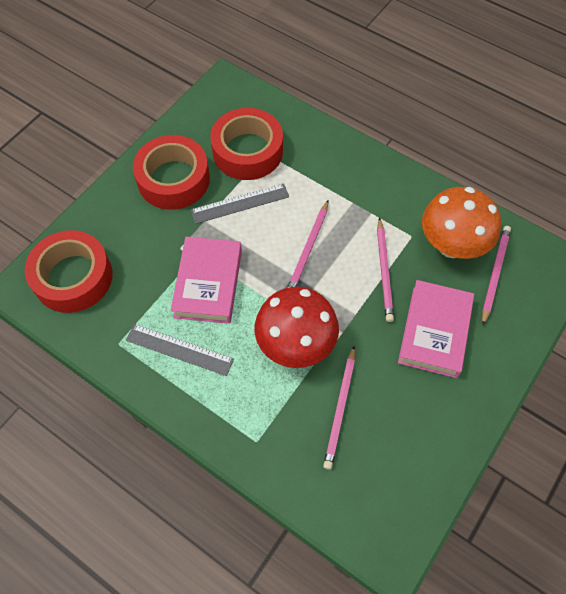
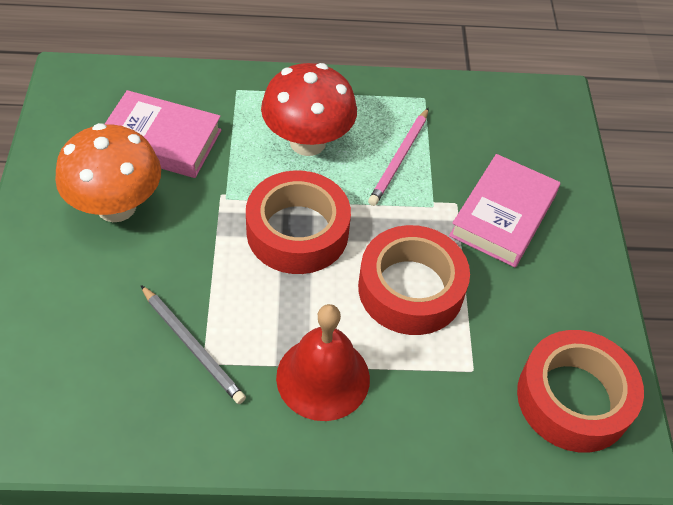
grey pencil: 0 -> 1
grey ruler: 2 -> 0
pink pencil: 4 -> 1
red bell: 0 -> 1

